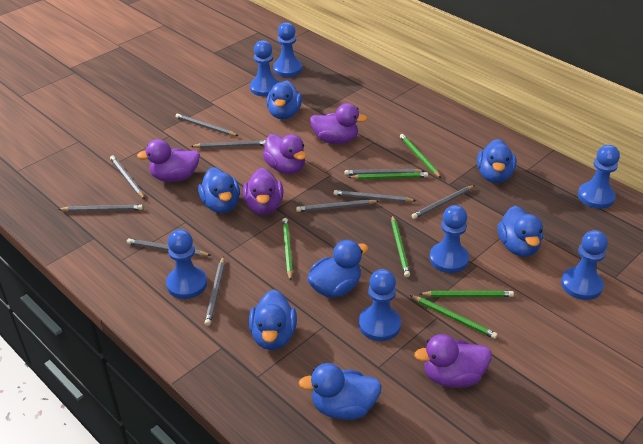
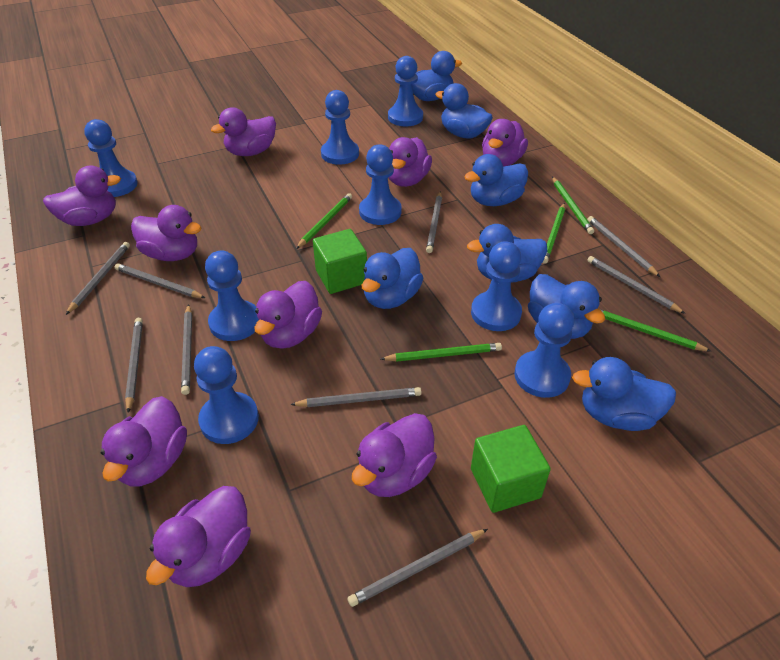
blue pawn: 7 -> 8
green cube: 0 -> 2
green pencil: 6 -> 5
grey pencil: 10 -> 9
purple duck: 5 -> 9

